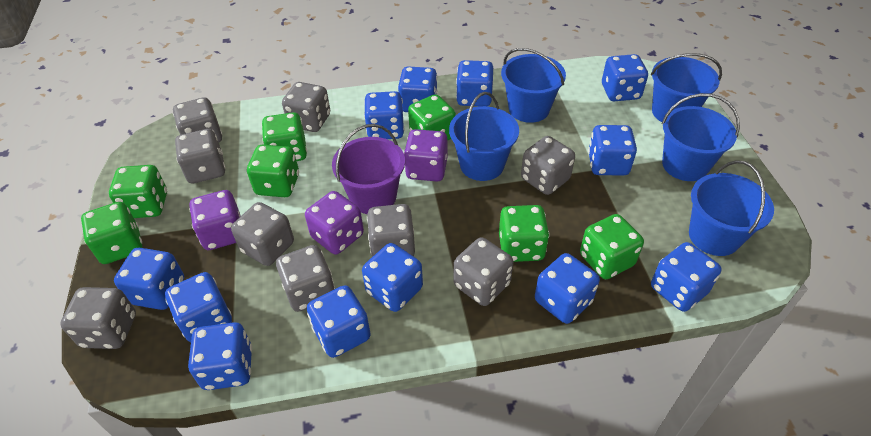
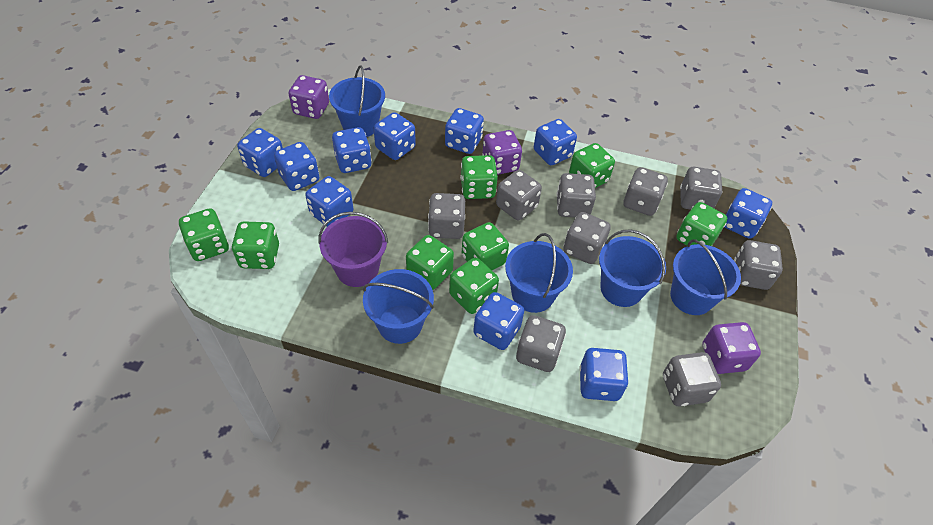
blue dice: 12 -> 10
green dice: 7 -> 8

